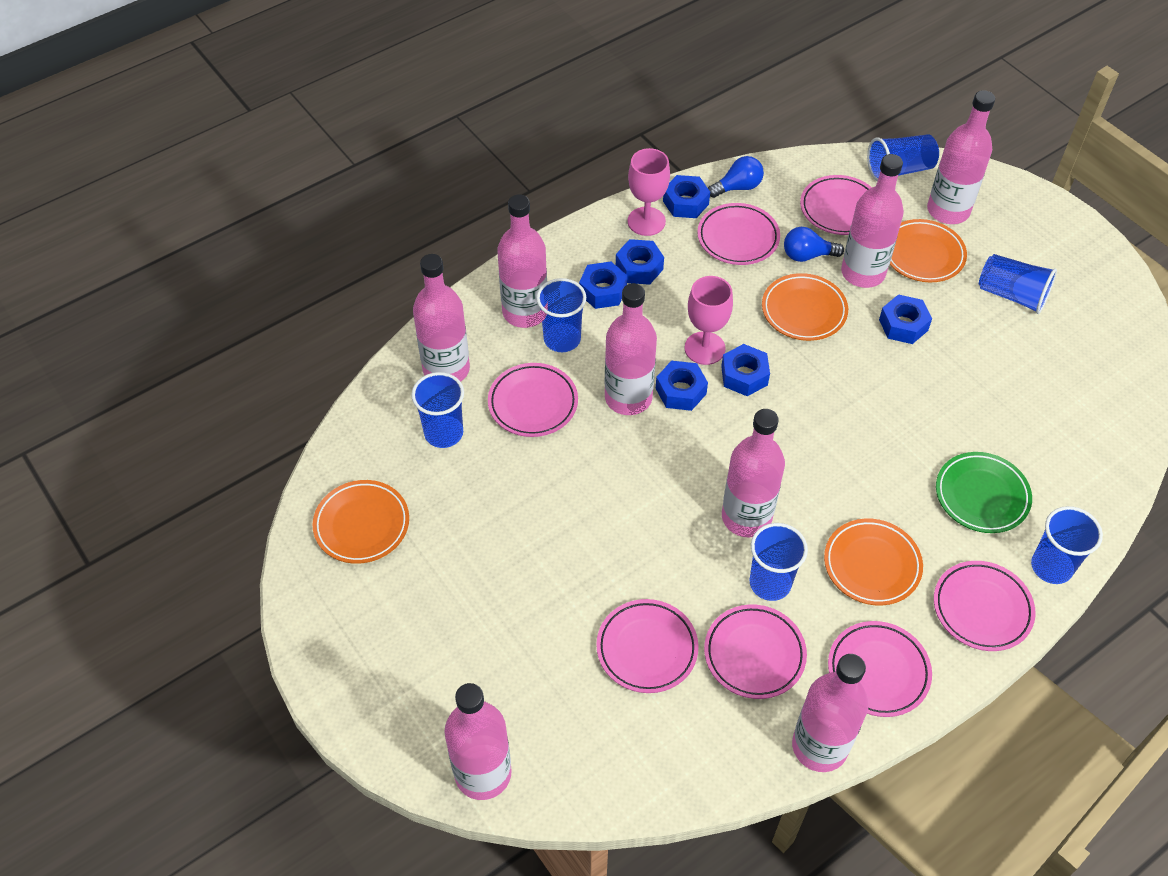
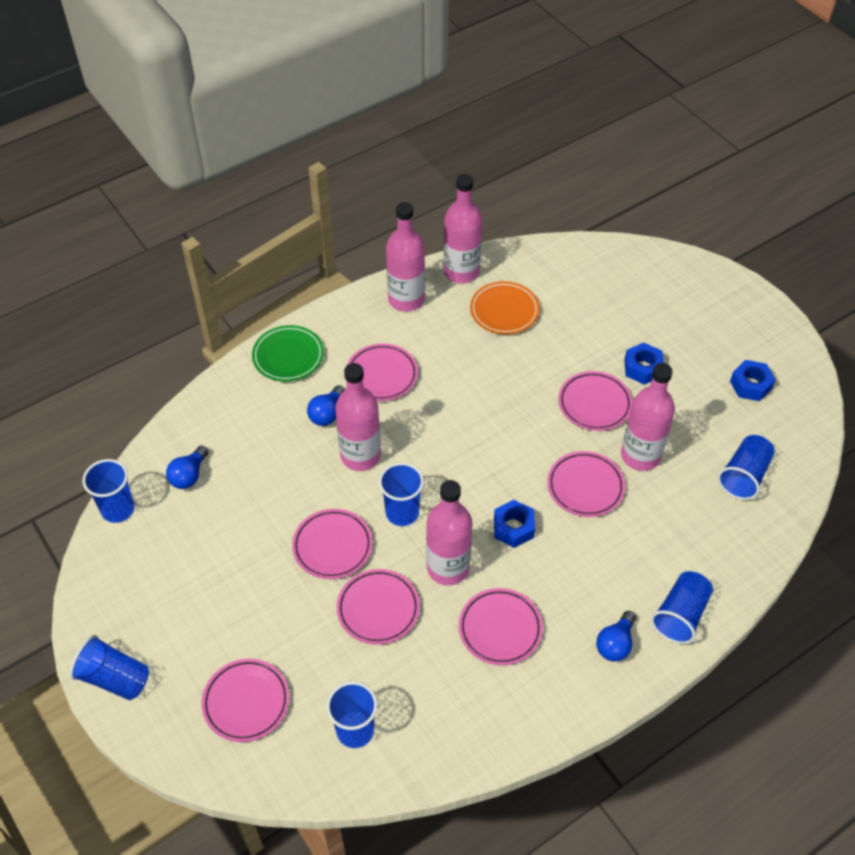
blue light bulb: 2 -> 3
blue nut: 6 -> 3
orange plate: 4 -> 1
pink bottle: 8 -> 5
pink goblet: 2 -> 0

